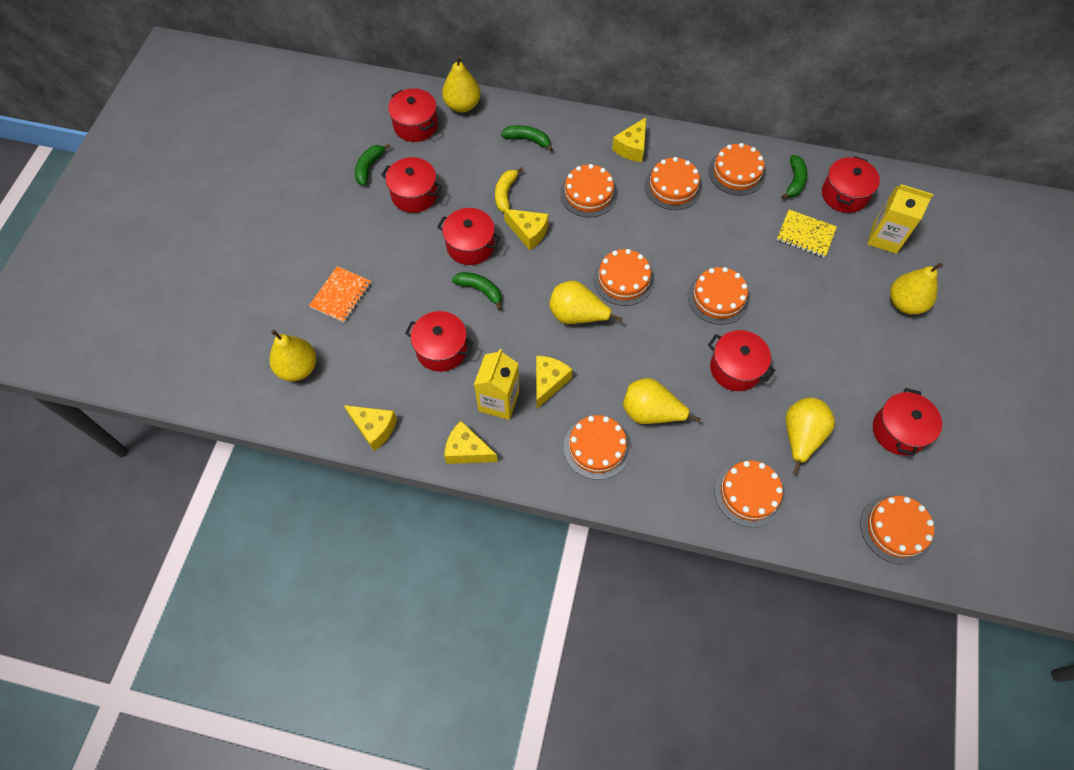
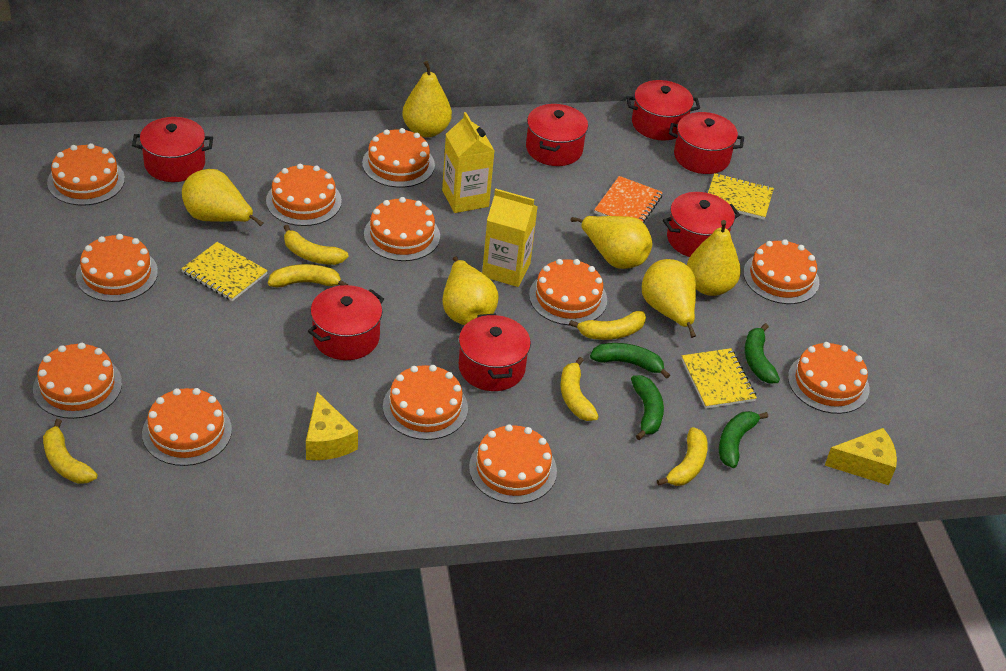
orange cake: 8 -> 12
yellow banana: 1 -> 6
yellow cheese: 5 -> 2
yellow notebook: 1 -> 3

